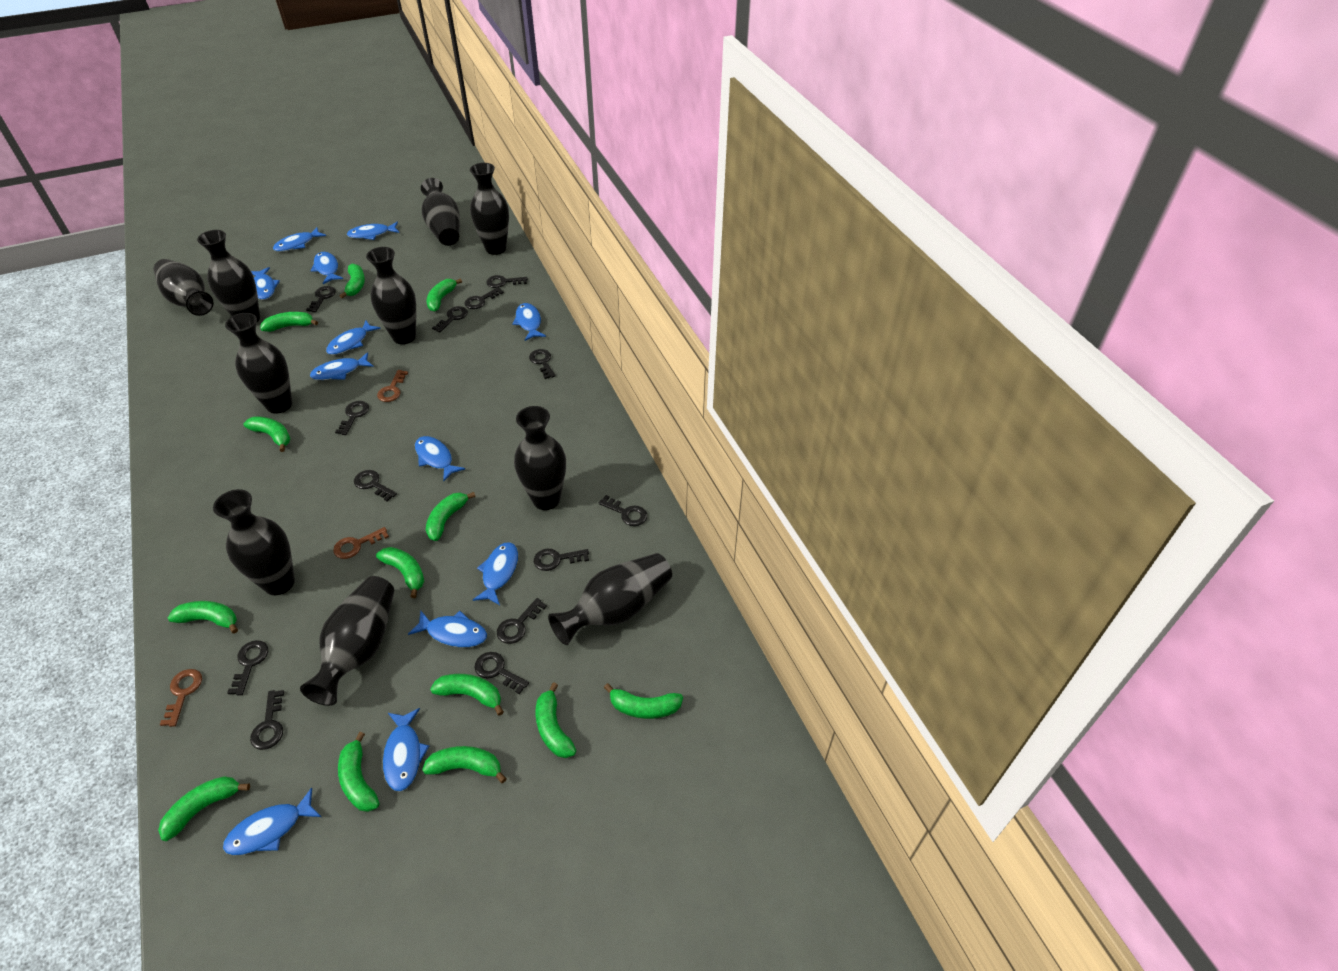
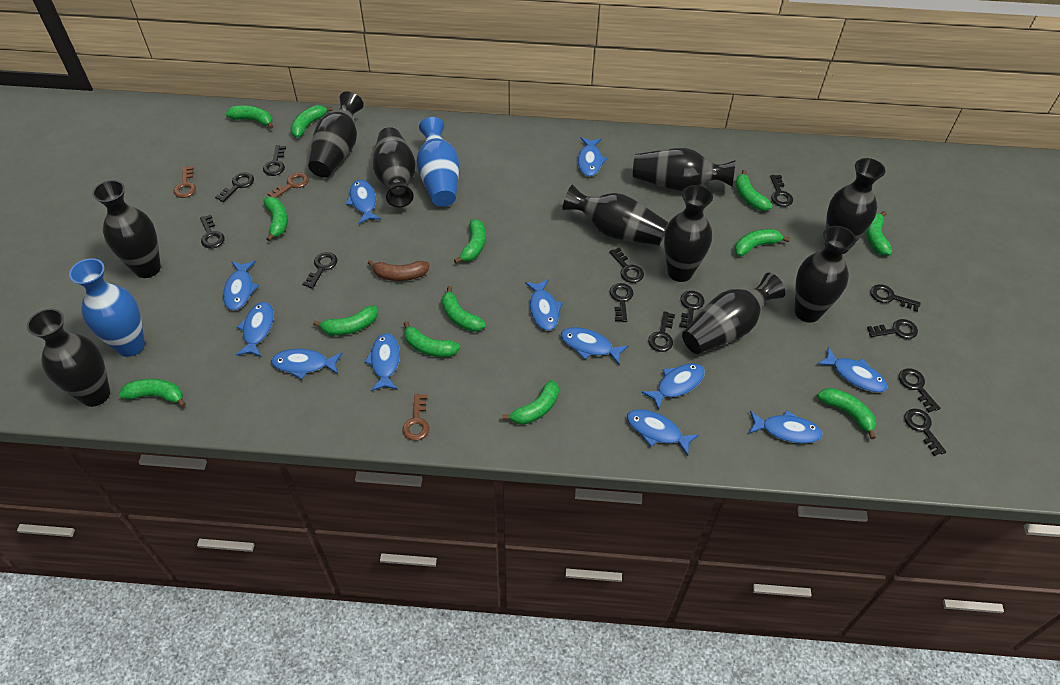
blue vase: 0 -> 2
brown banana: 0 -> 1

